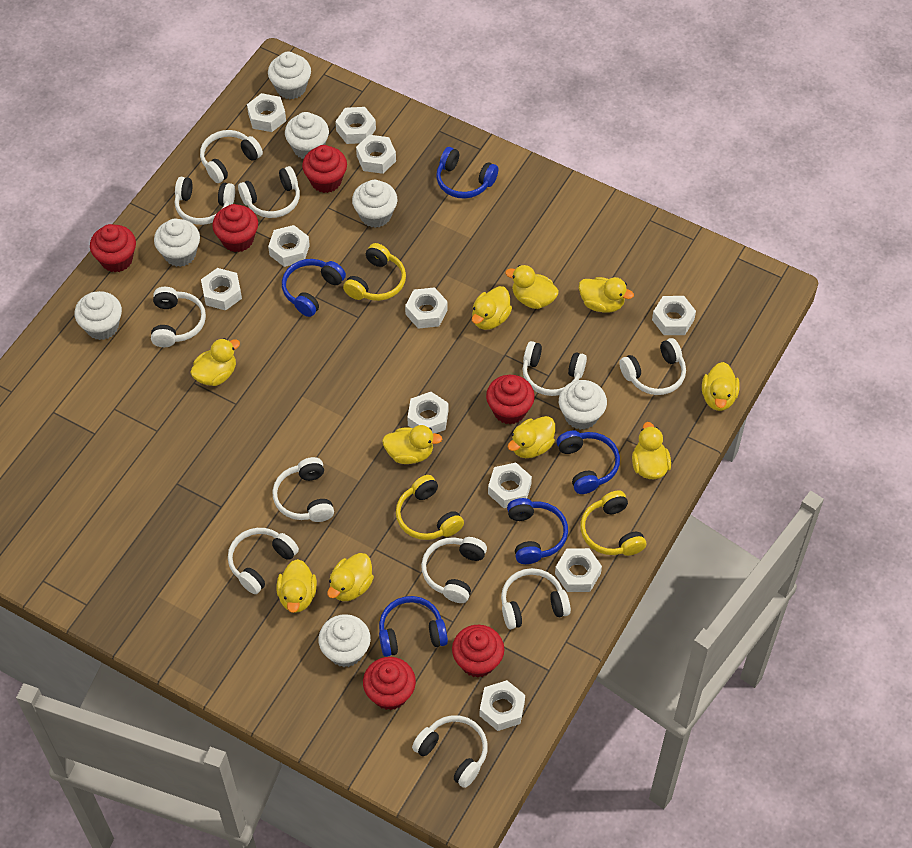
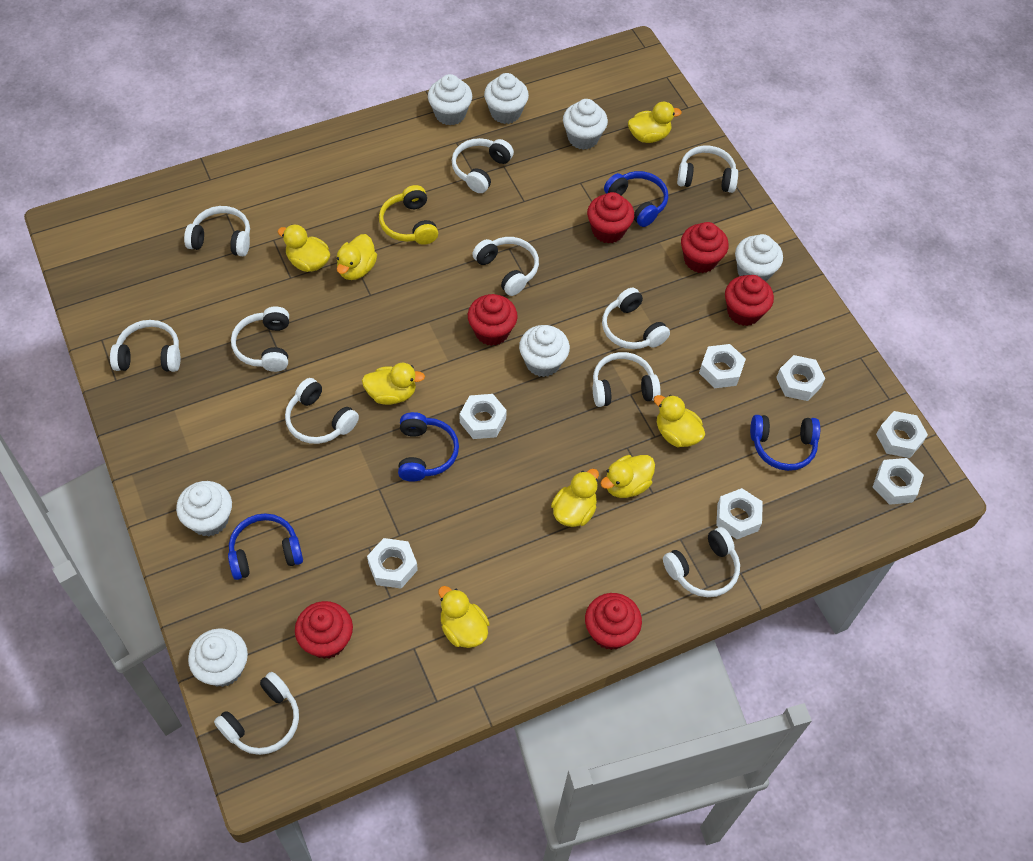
blue headphones: 5 -> 4
white nut: 11 -> 7
yellow duck: 10 -> 8
yellow headphones: 3 -> 1

